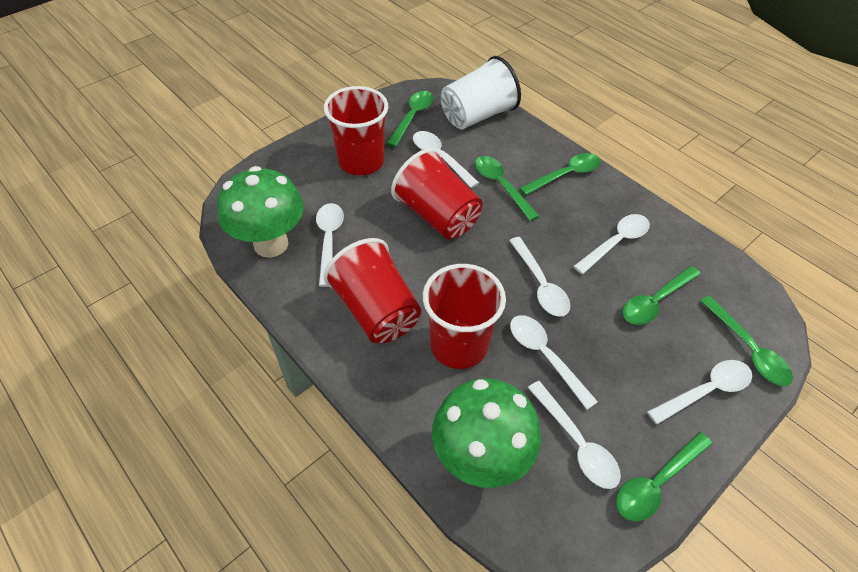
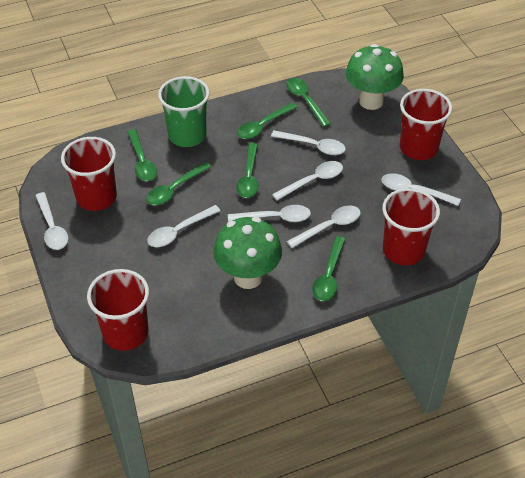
green cup: 0 -> 1
white cup: 1 -> 0

